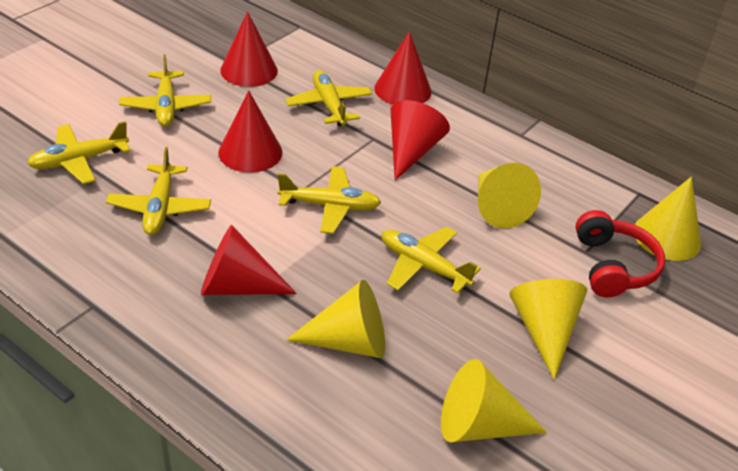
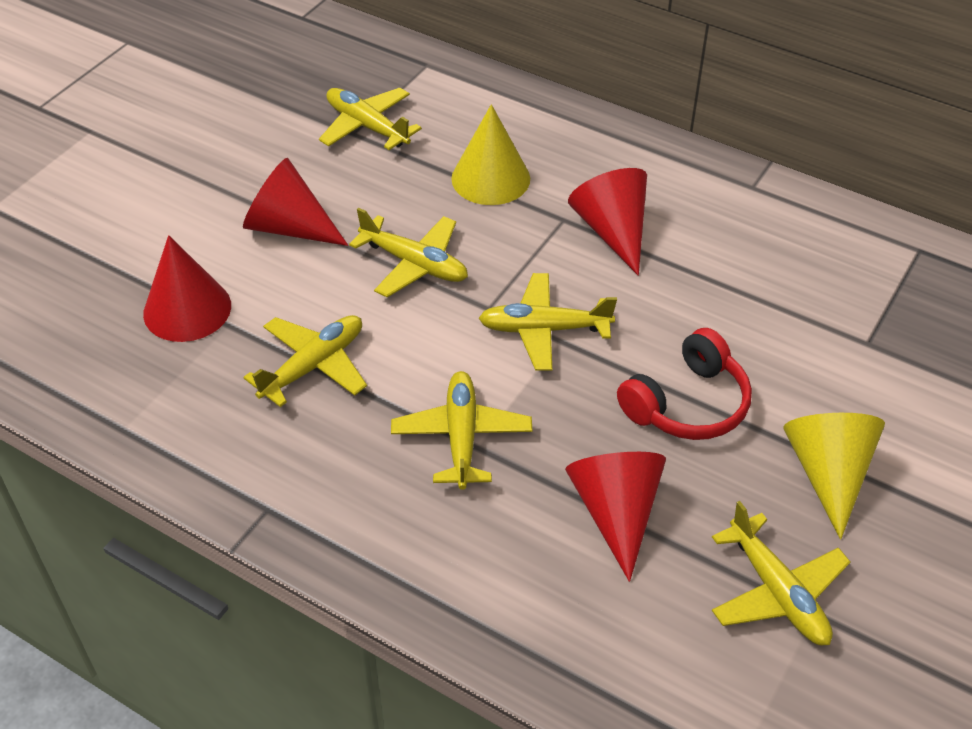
red cone: 5 -> 4
yellow cone: 5 -> 2

